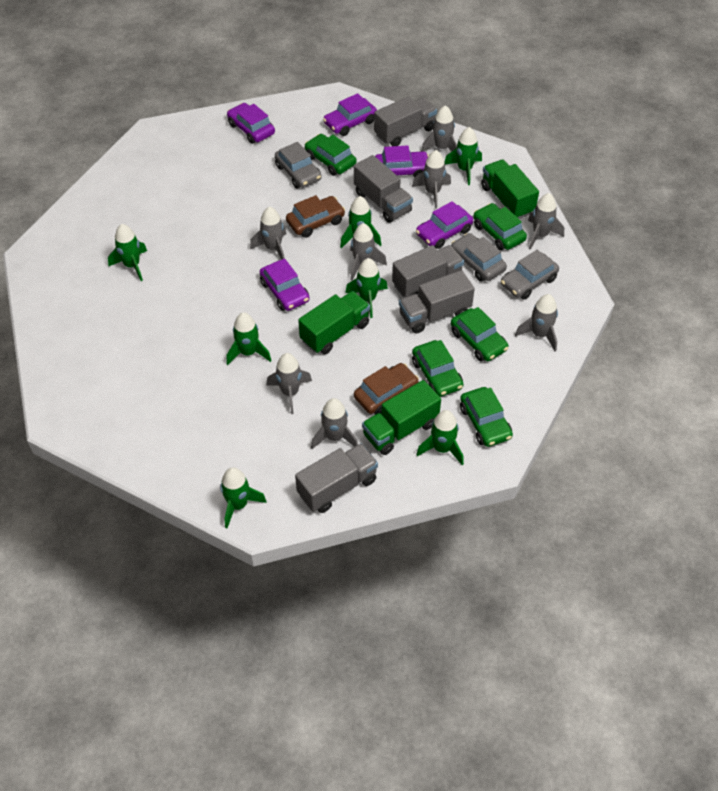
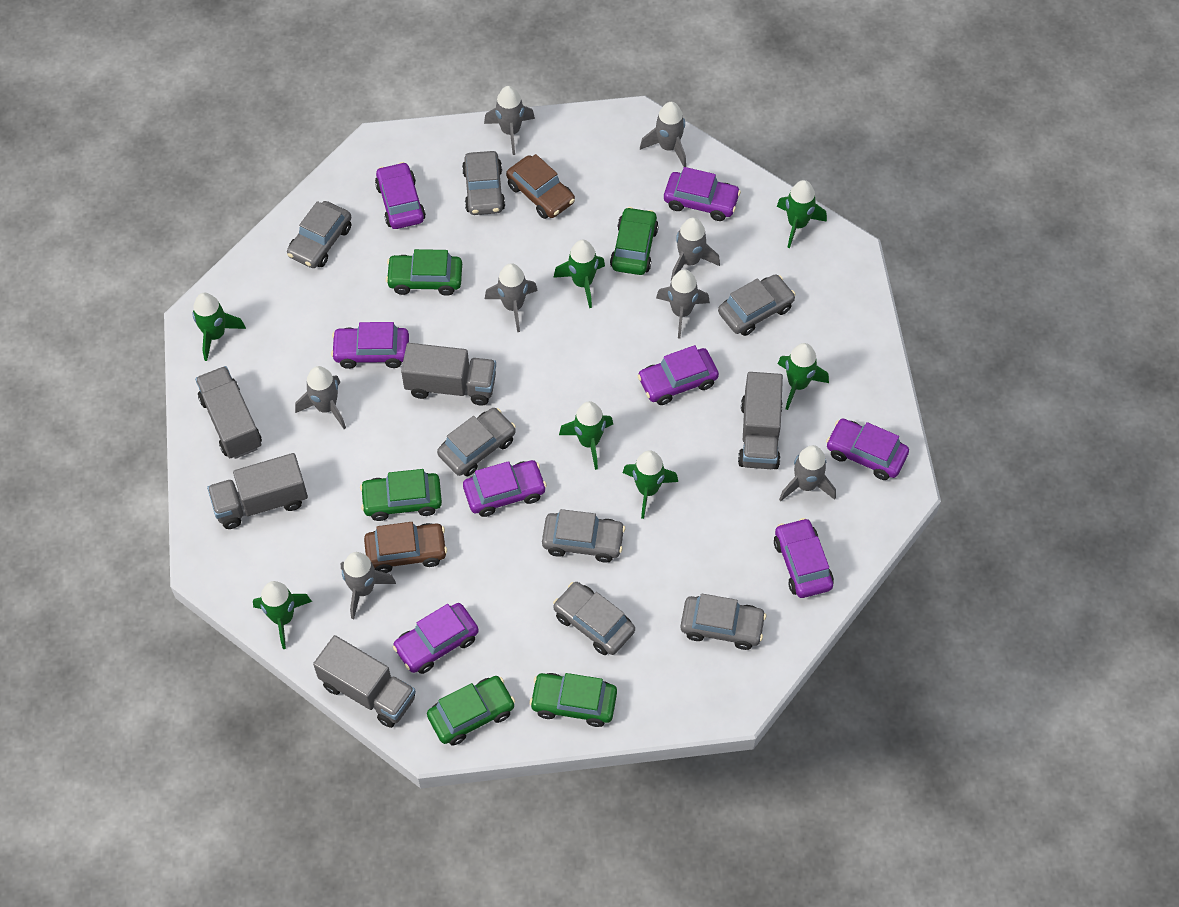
green truck: 3 -> 0
grey car: 3 -> 7
purple car: 5 -> 8

